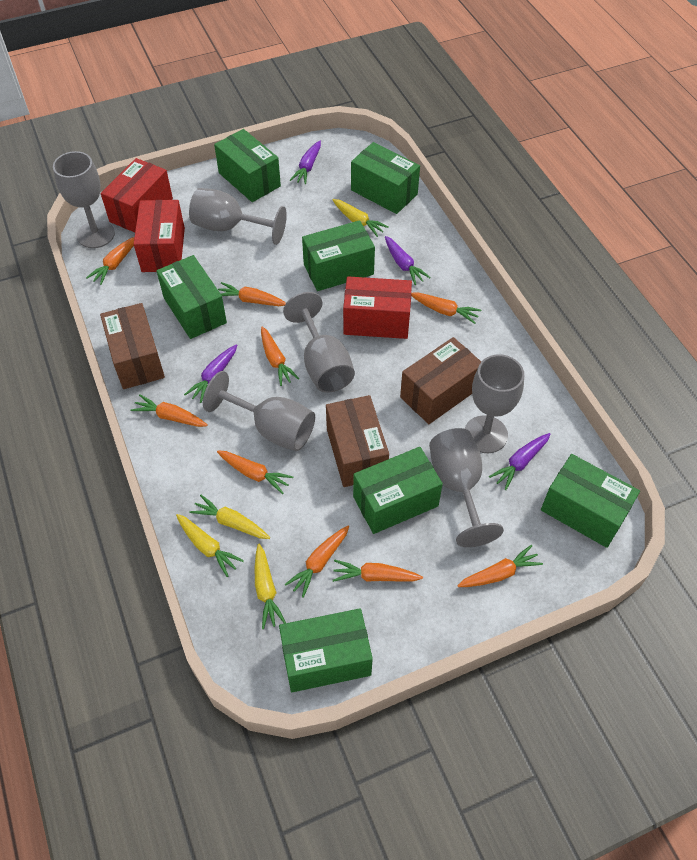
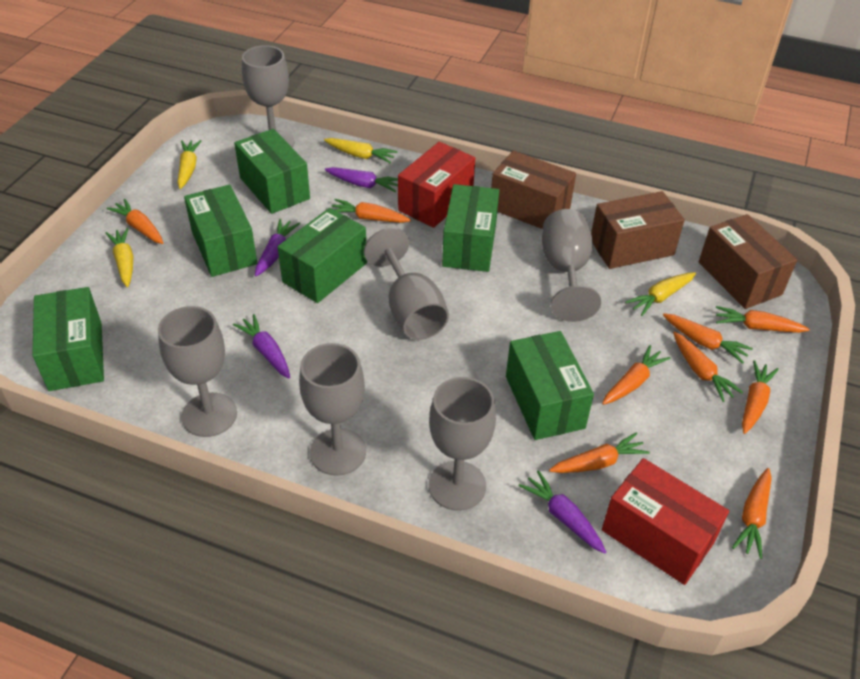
green box: 7 -> 6
red box: 3 -> 2

